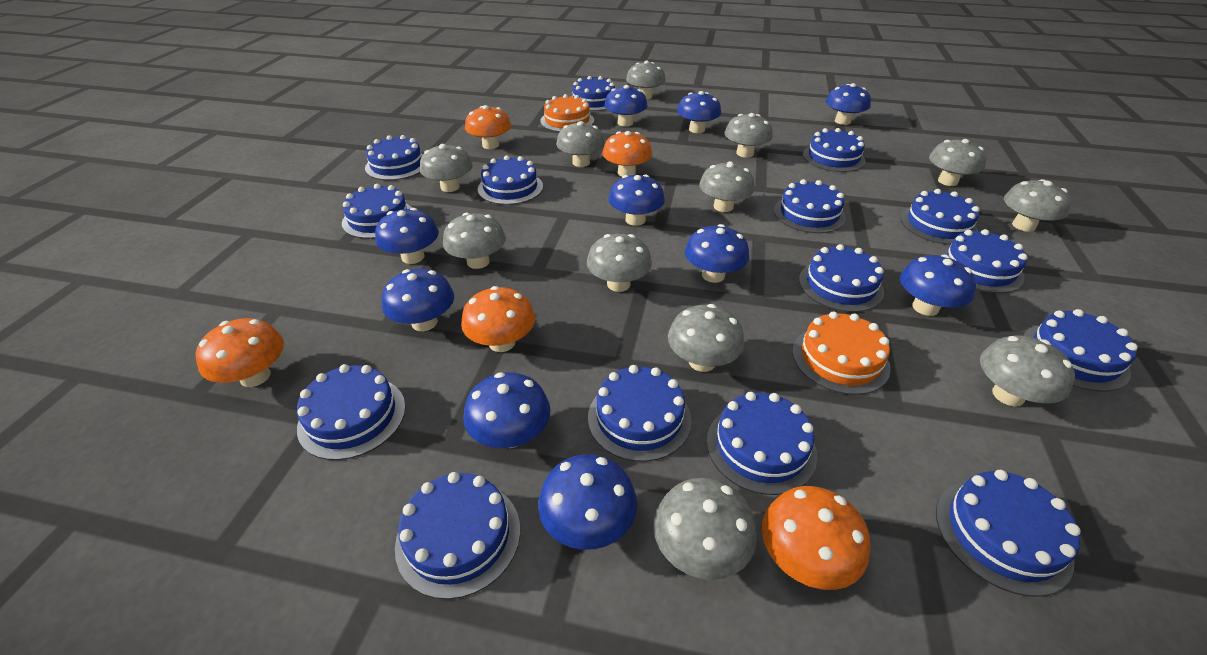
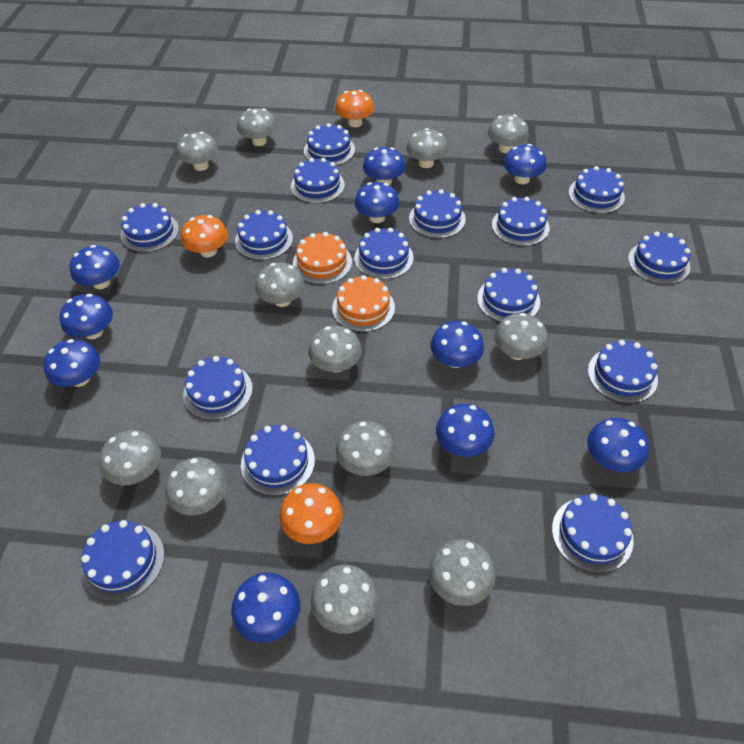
orange mushroom: 5 -> 3

